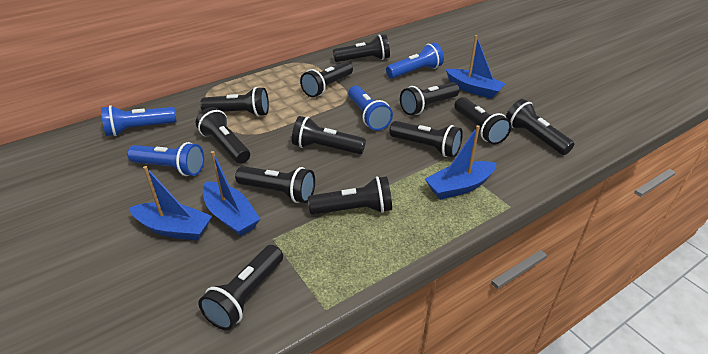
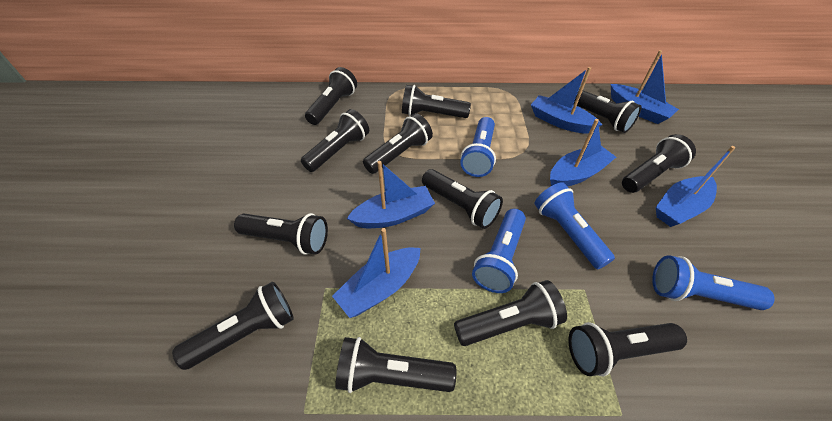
blue boat: 4 -> 6

